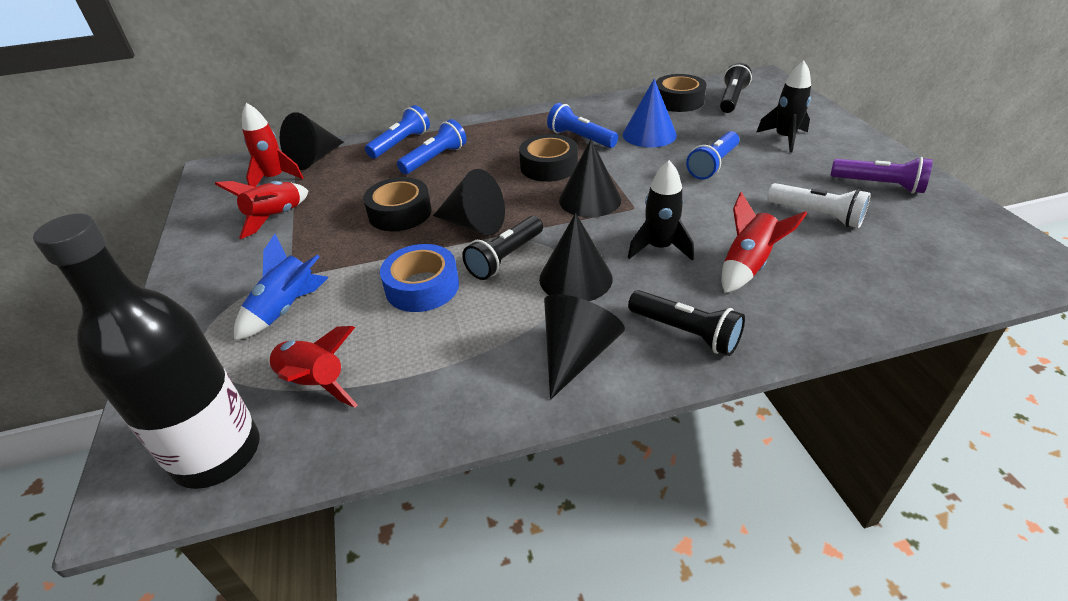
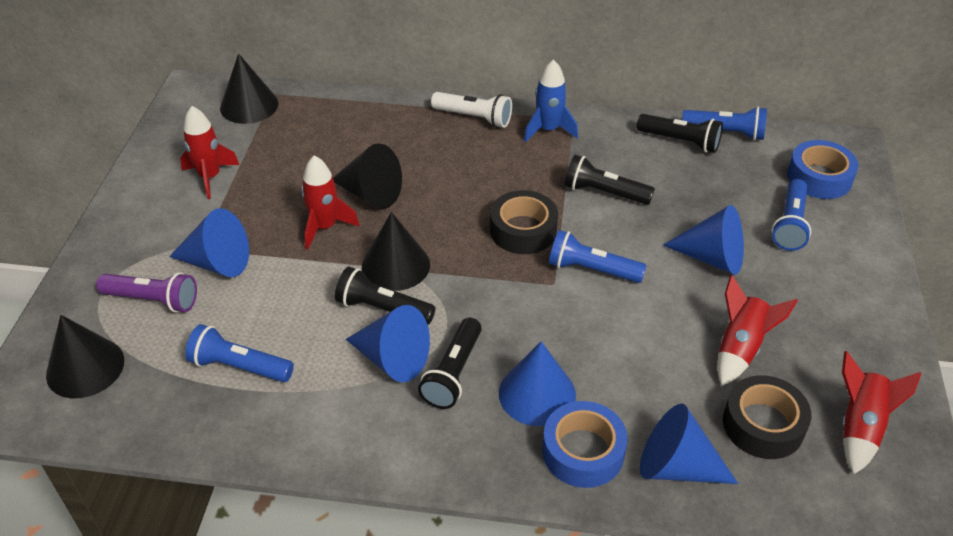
black bottle: 1 -> 0
black cone: 5 -> 4
black flashlight: 3 -> 4
black rocket: 2 -> 0
black tape: 3 -> 2
blue cone: 1 -> 5
blue tape: 1 -> 2

